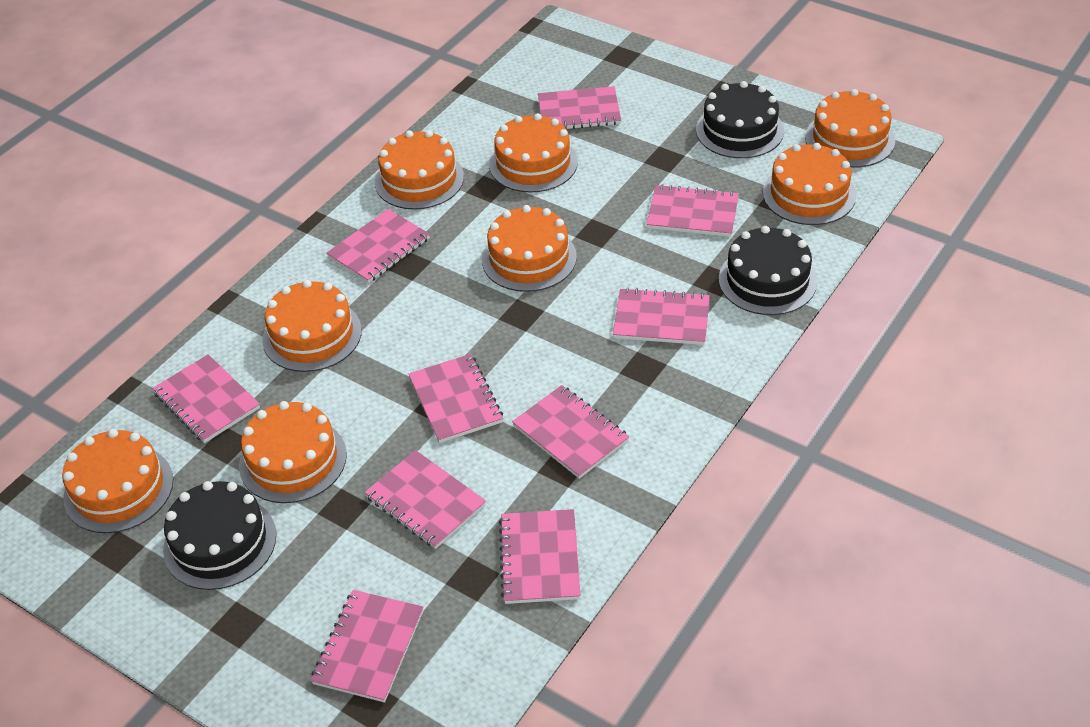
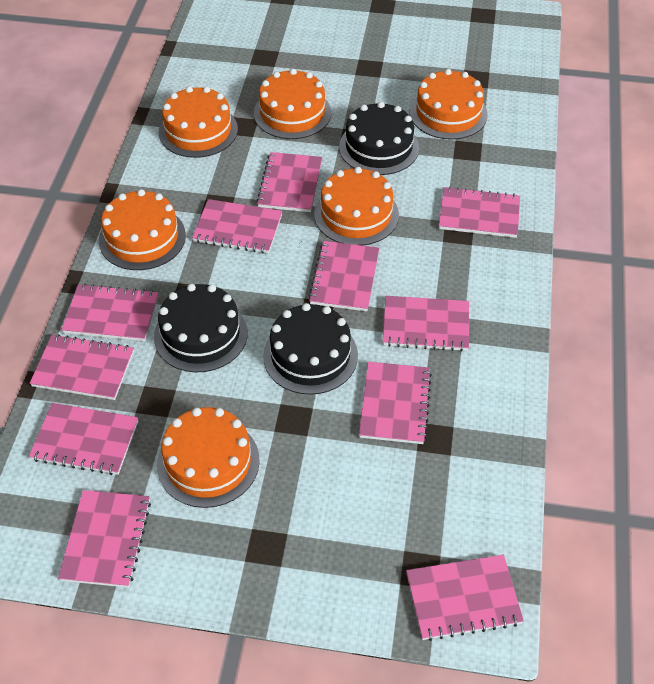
orange cake: 8 -> 6
pink notebook: 10 -> 11

